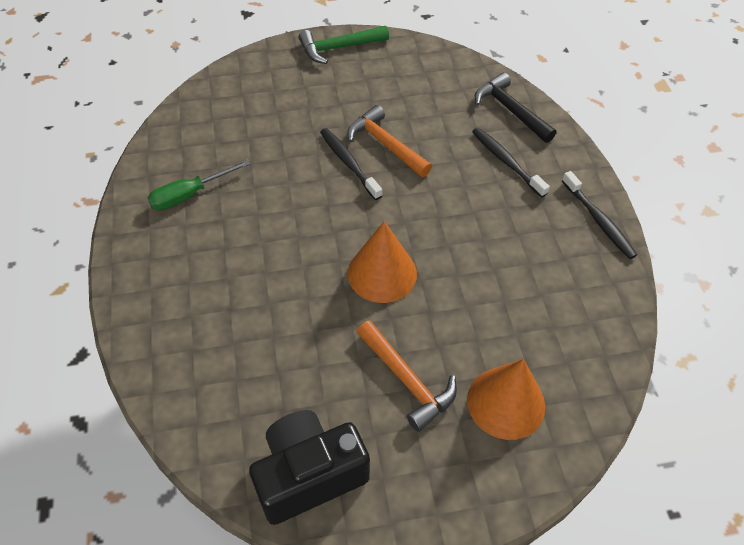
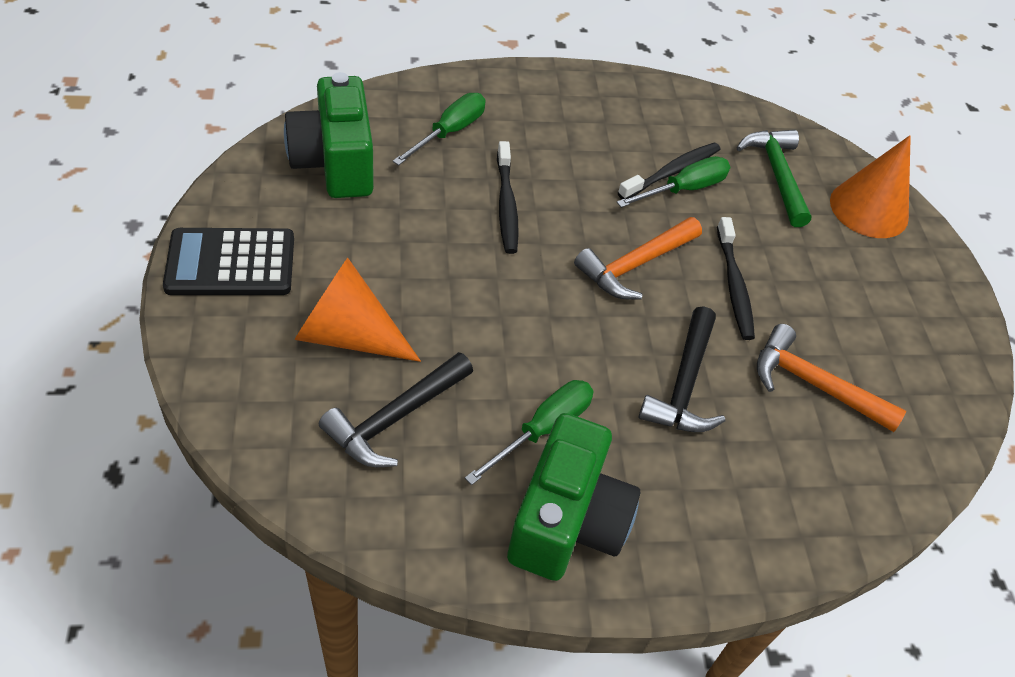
black calculator: 0 -> 1
black camera: 1 -> 0
black hammer: 1 -> 2
green camera: 0 -> 2
green screwdriver: 1 -> 3

